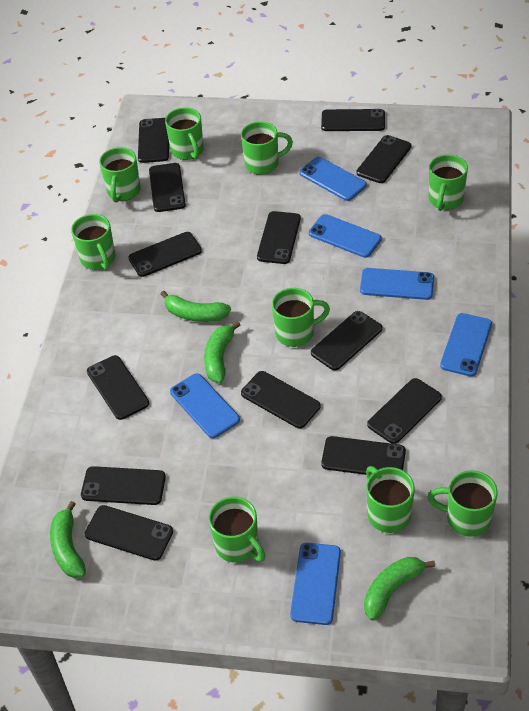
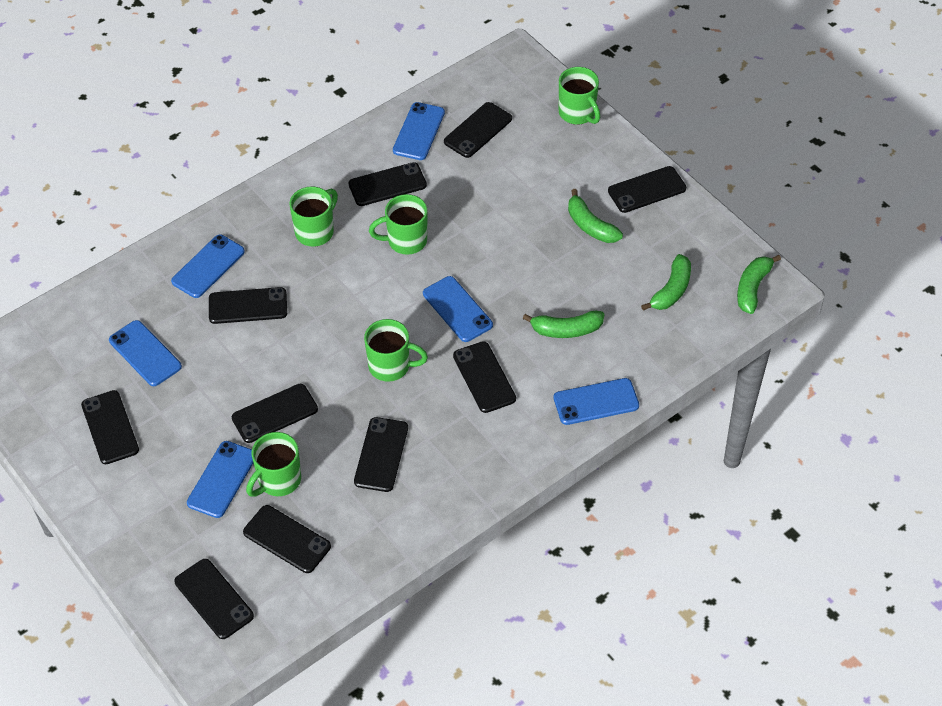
black phone: 13 -> 10
green mug: 9 -> 5

